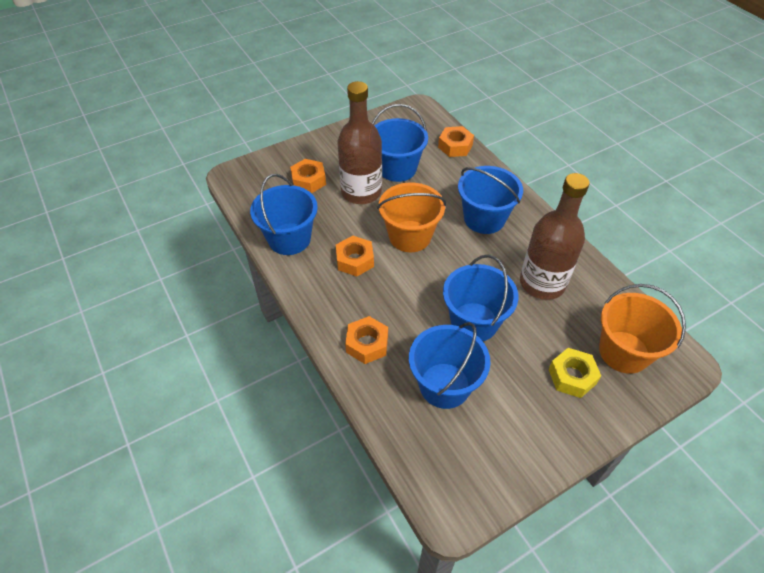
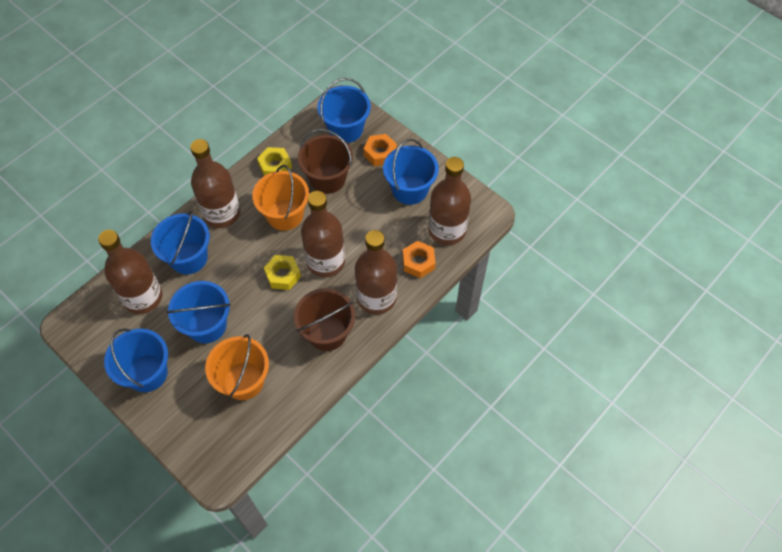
brown bottle: 2 -> 5
brown bucket: 0 -> 2
orange nut: 4 -> 2
yellow nut: 1 -> 2

